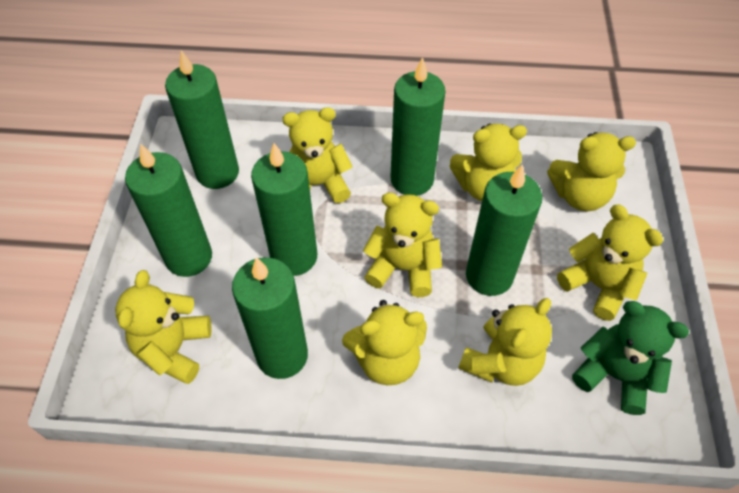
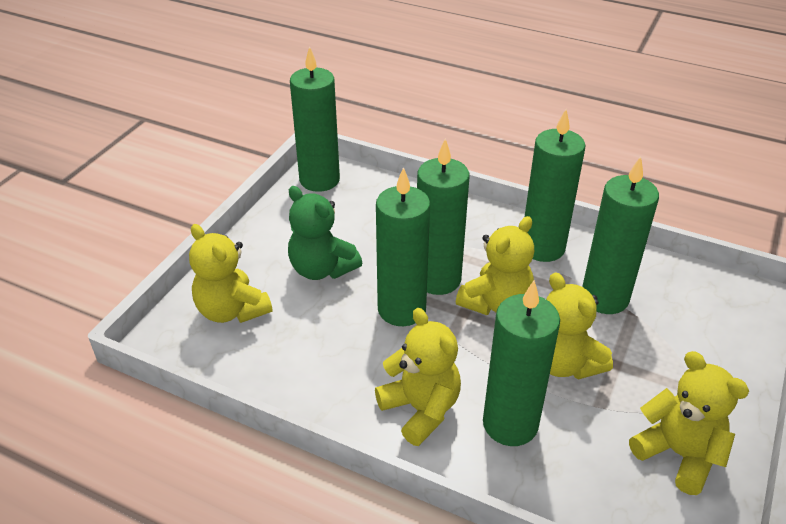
yellow teddy bear: 8 -> 5

